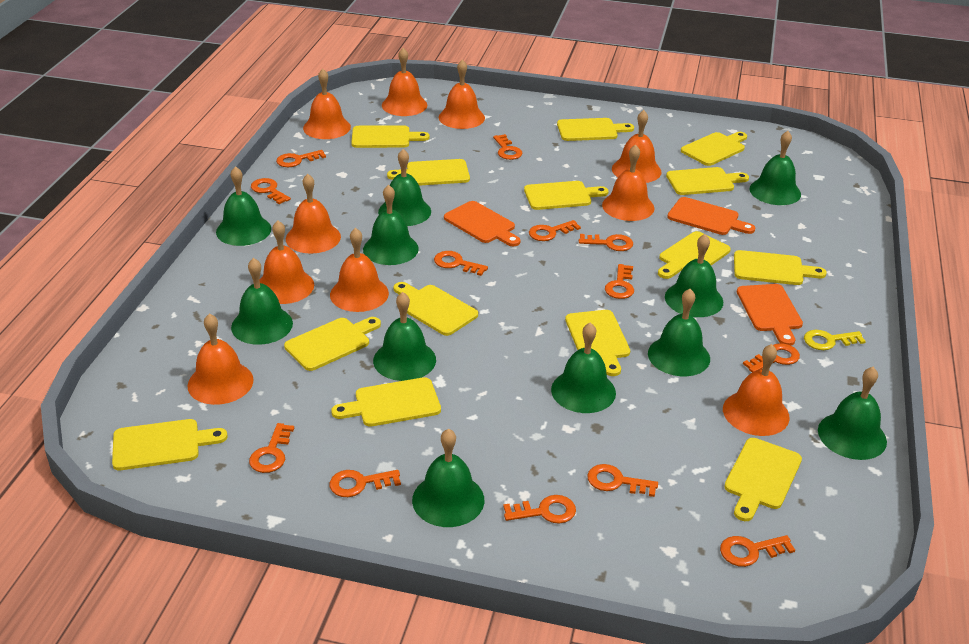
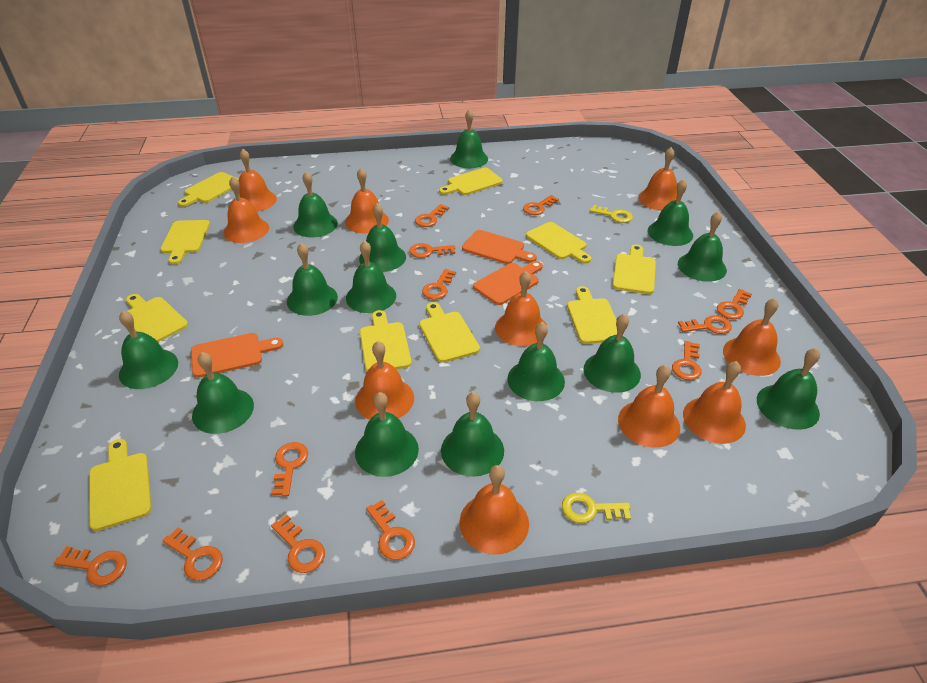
green bell: 11 -> 14
orange key: 13 -> 12
yellow cutting board: 14 -> 10
yellow key: 1 -> 2

